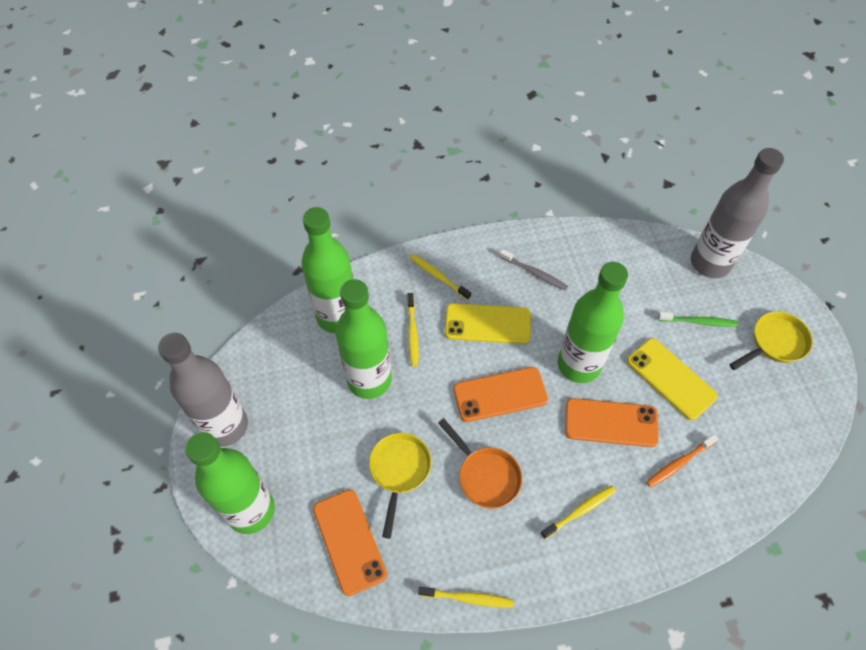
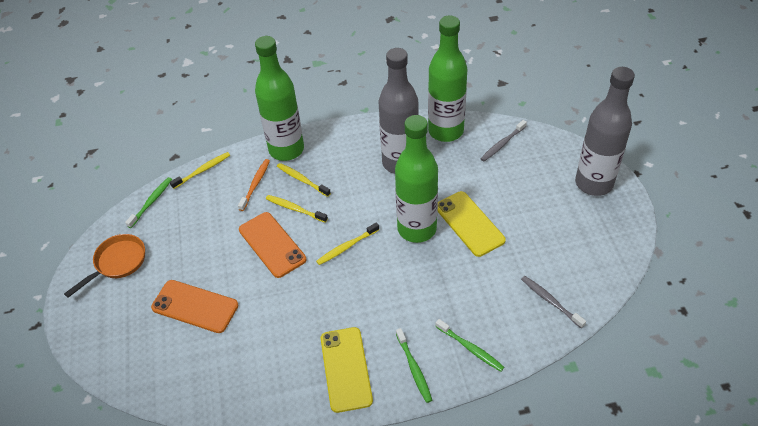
green bottle: 4 -> 3
green toothbrush: 1 -> 3
grey toothbrush: 1 -> 2
orange phone: 3 -> 2
yellow pan: 2 -> 0

